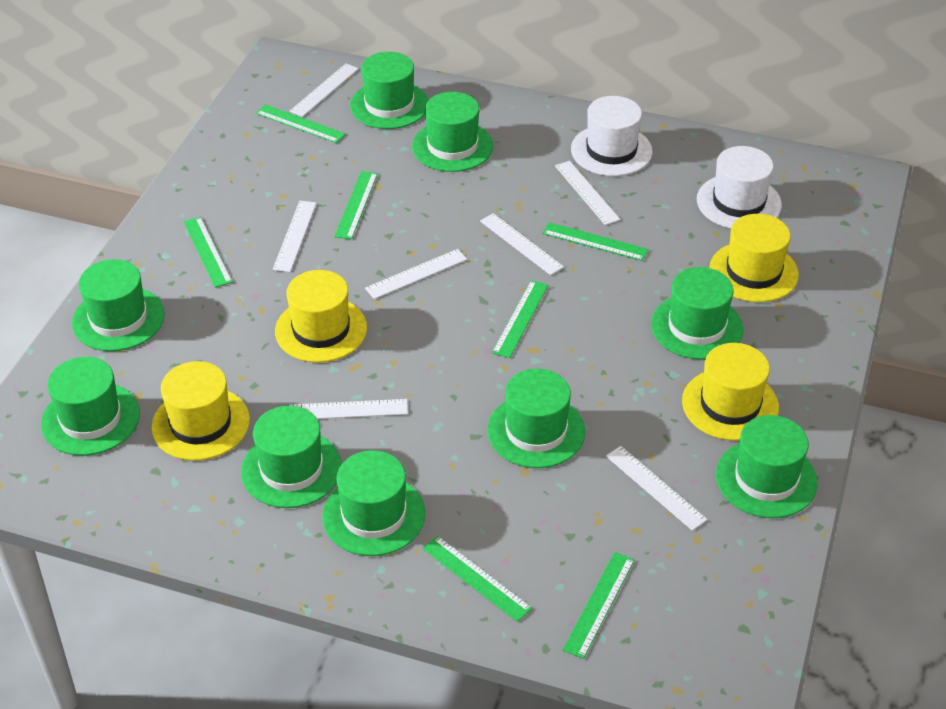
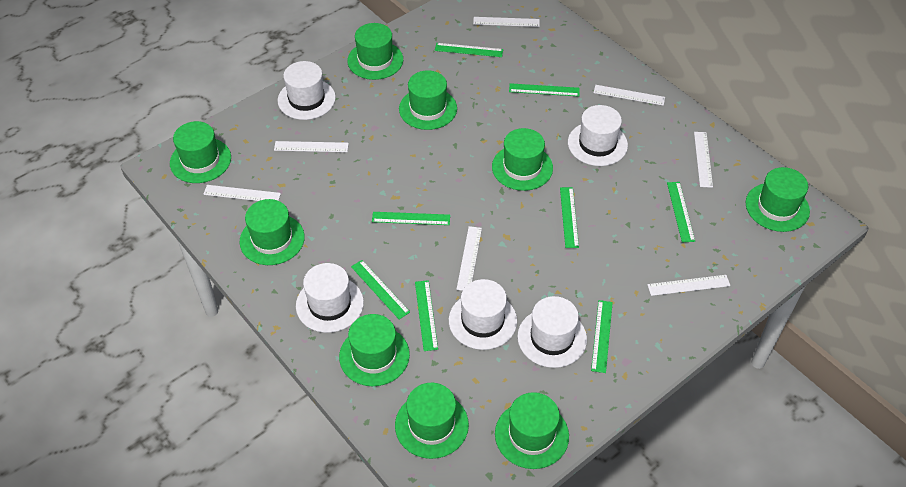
green ruler: 7 -> 8
white hat: 2 -> 5
yellow hat: 4 -> 0

